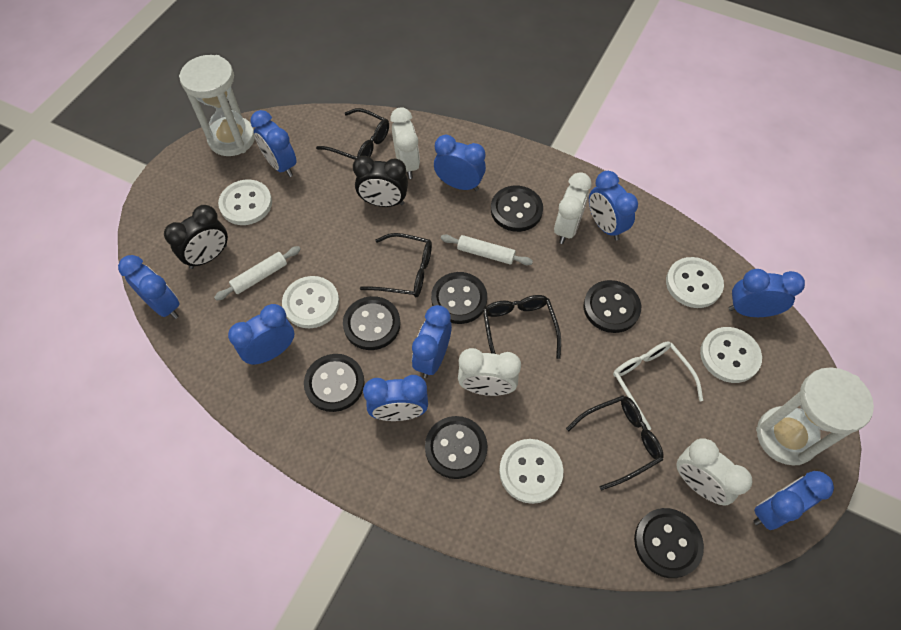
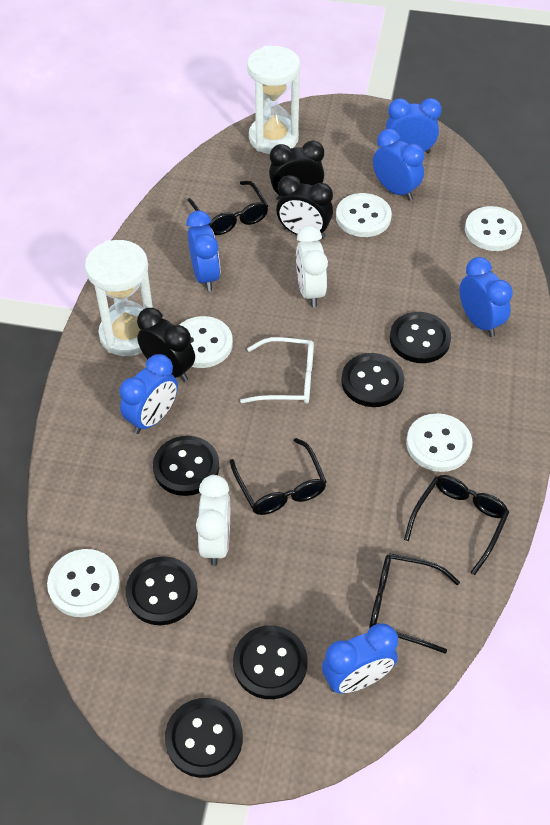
black button: 7 -> 6
black clock: 2 -> 3
blue clock: 9 -> 6
white clock: 4 -> 2
white rolling pin: 2 -> 0

